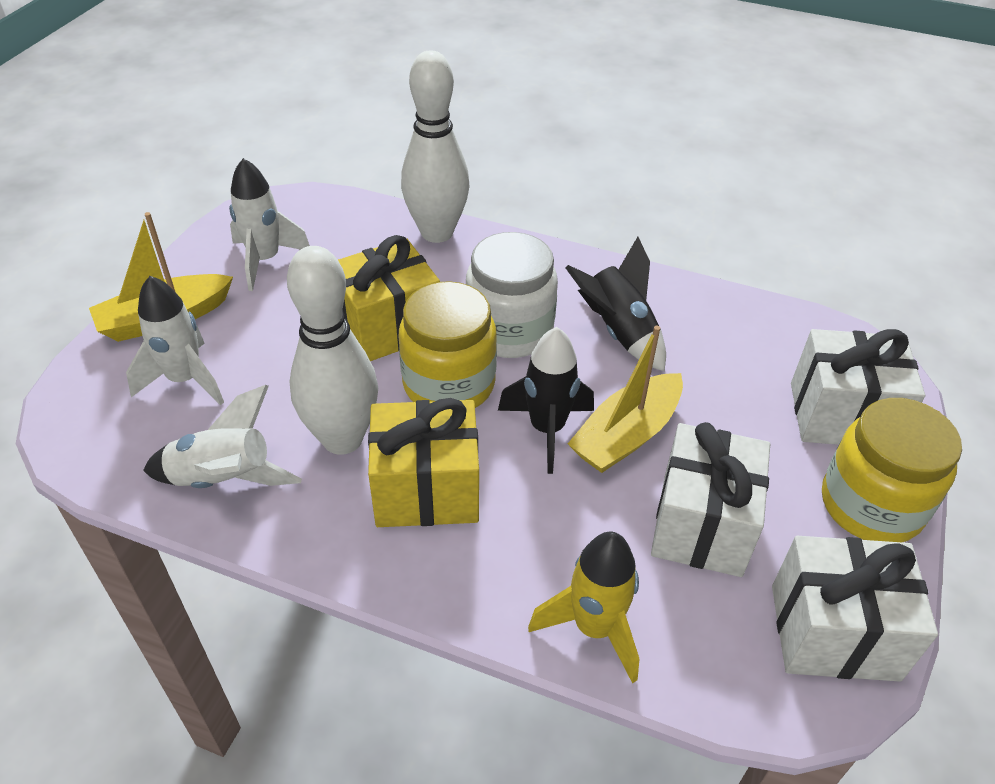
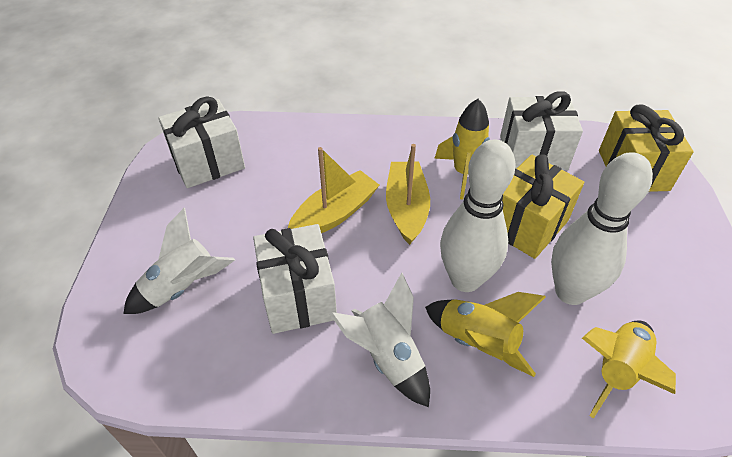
black rocket: 2 -> 0
white jar: 1 -> 0
white rocket: 3 -> 2
yellow jar: 2 -> 0
yellow rocket: 1 -> 3

